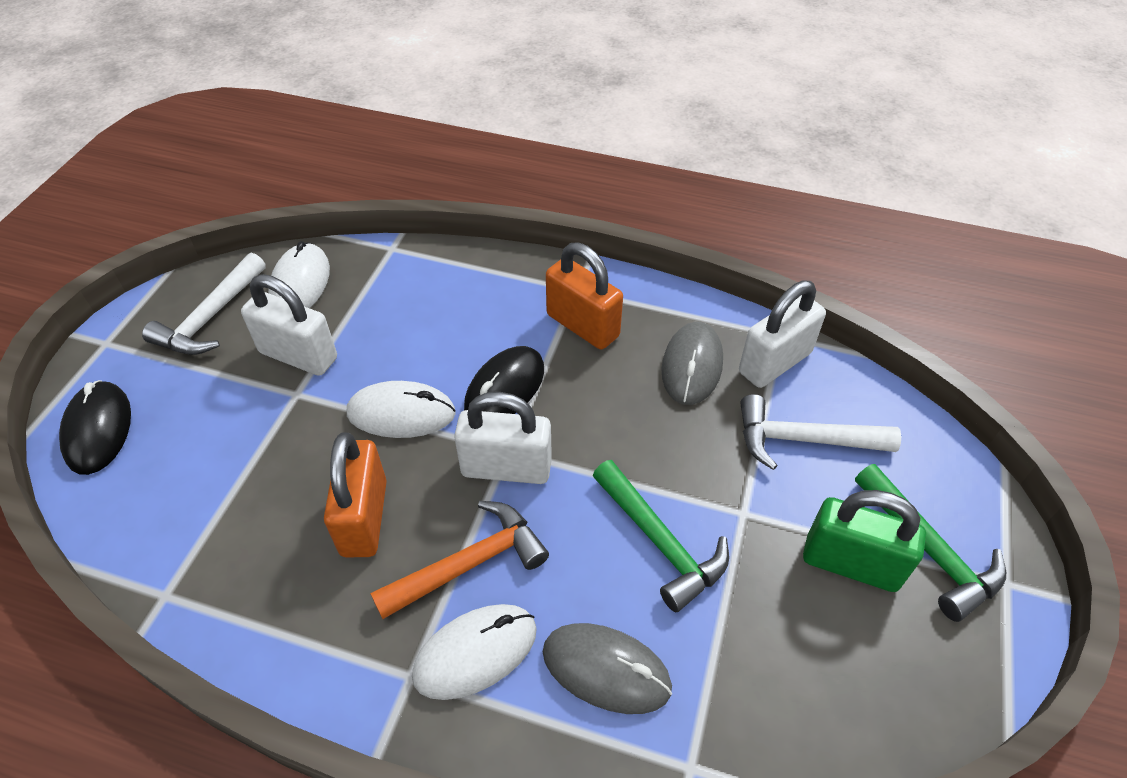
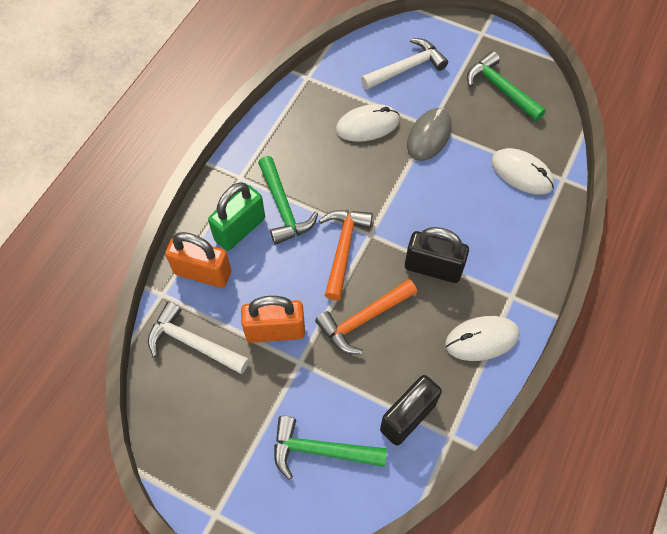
black mouse: 2 -> 0
black padlock: 0 -> 2
green hammer: 2 -> 3
grey mouse: 2 -> 1
orange hammer: 1 -> 2
white padlock: 3 -> 0

